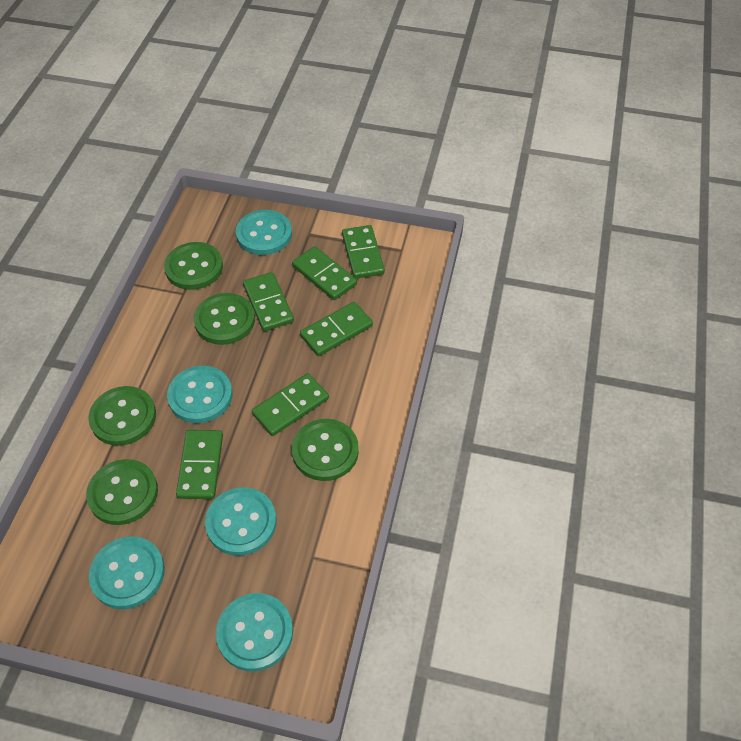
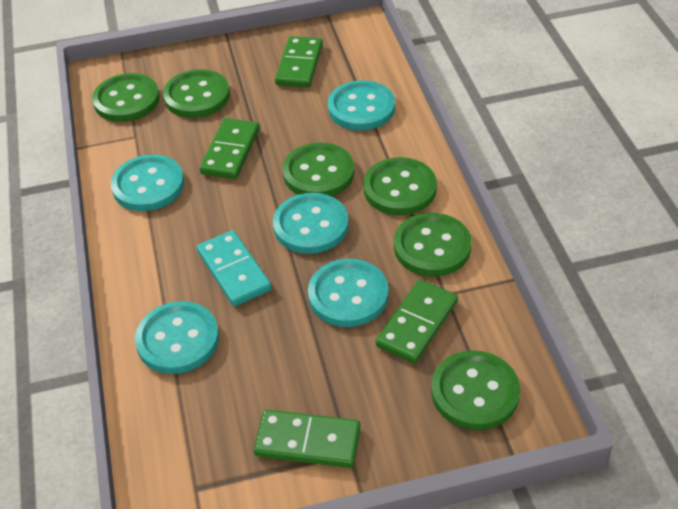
green button: 5 -> 6
green domino: 6 -> 4
turquoise domino: 0 -> 1

